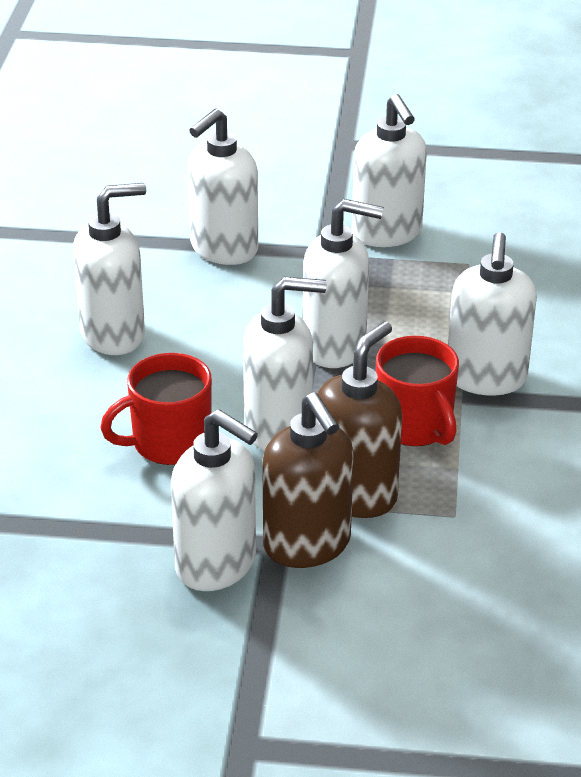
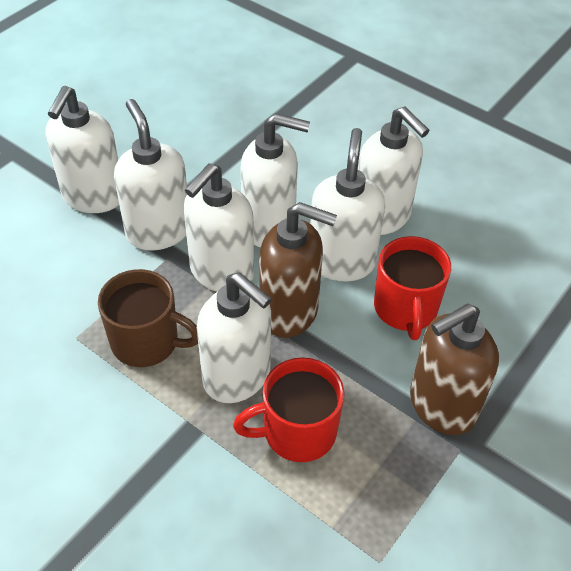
brown mug: 0 -> 1

